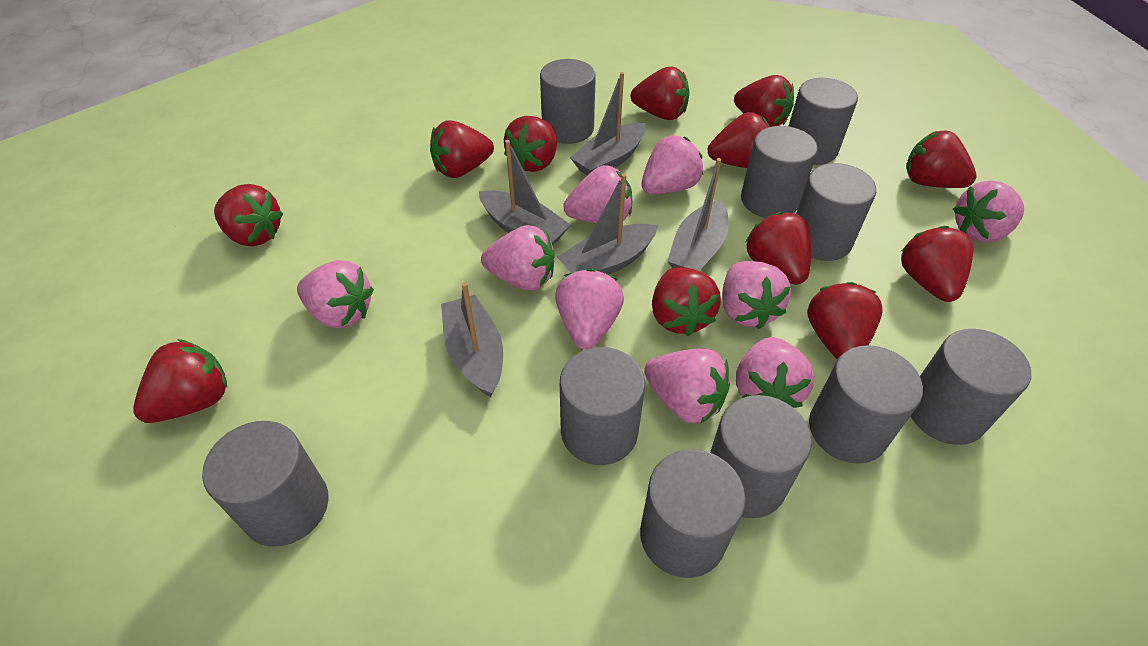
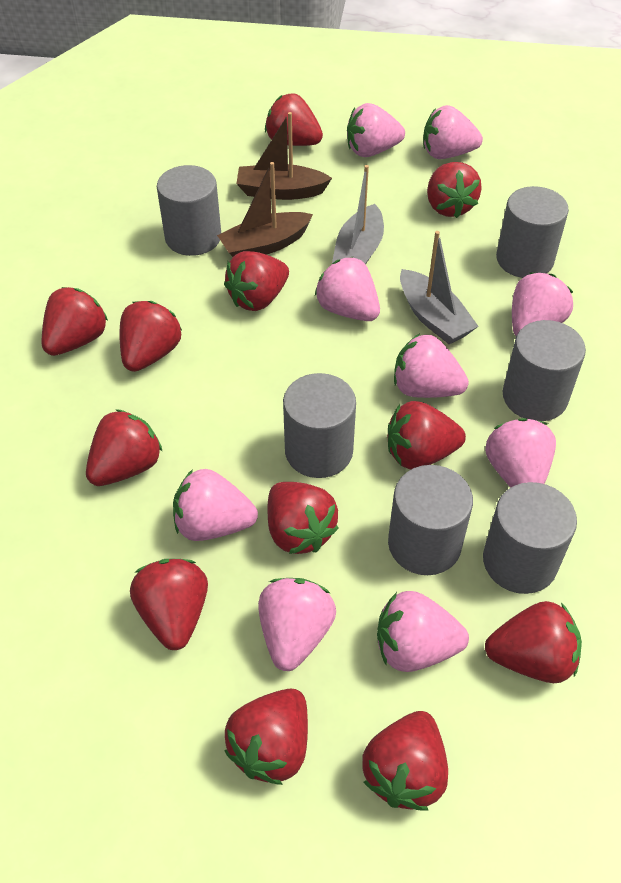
brown boat: 0 -> 2
grey boat: 5 -> 2
grey cylinder: 10 -> 6

